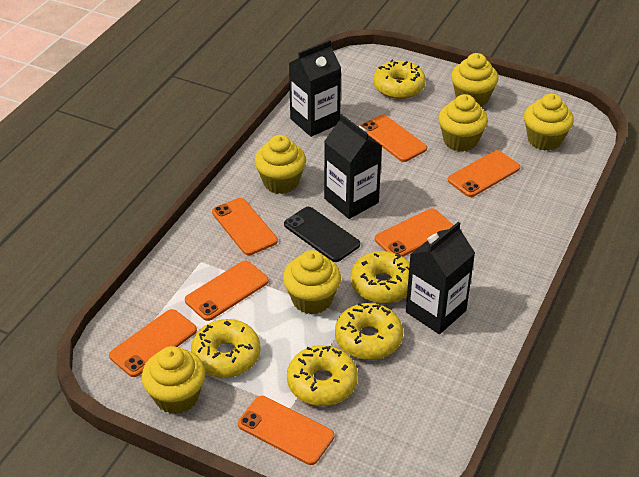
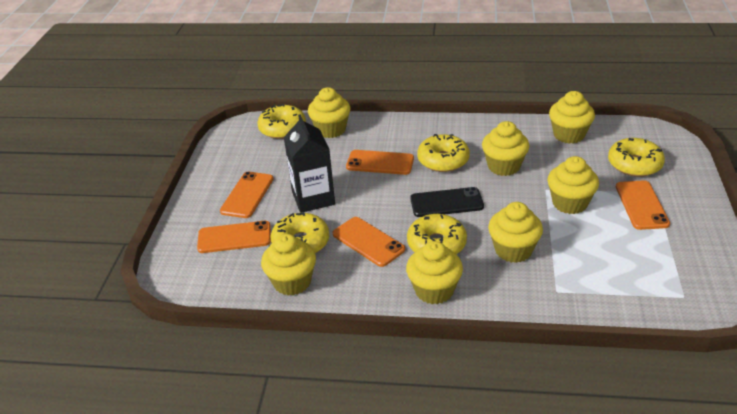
black carton: 3 -> 1
orange phone: 7 -> 5
yellow cupcake: 6 -> 7

